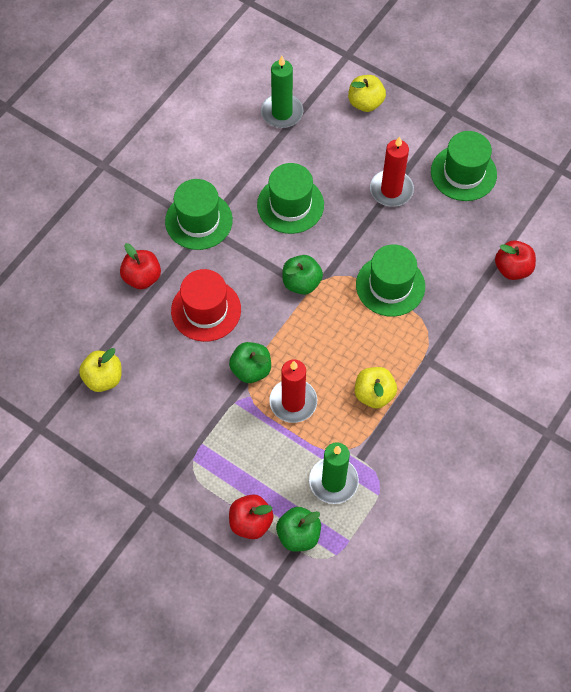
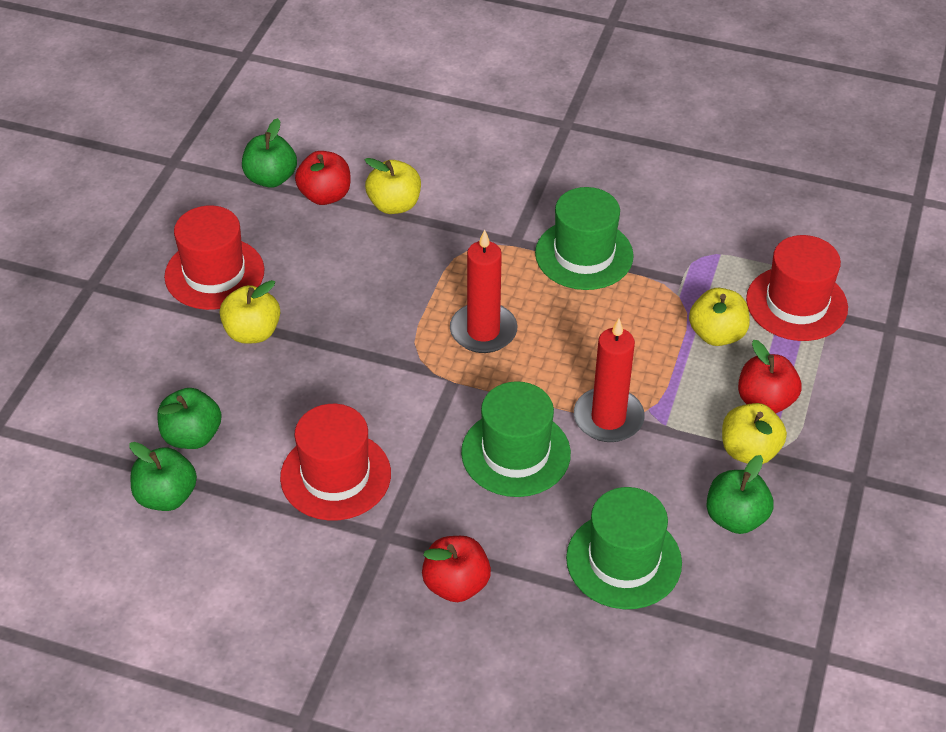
green apple: 3 -> 4
green candle: 2 -> 0
green hat: 4 -> 3
red hat: 1 -> 3
yellow apple: 3 -> 4

